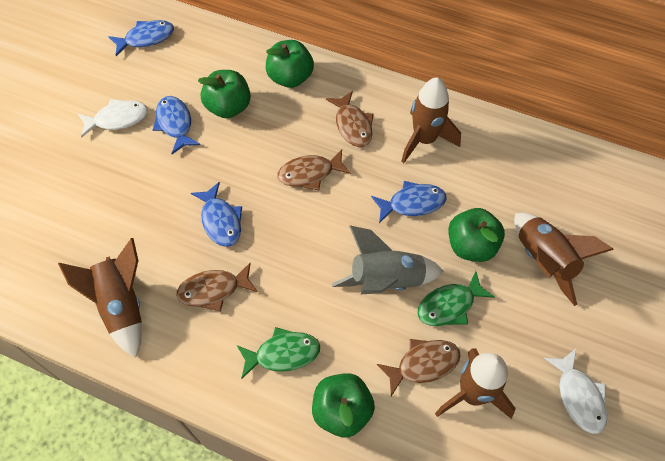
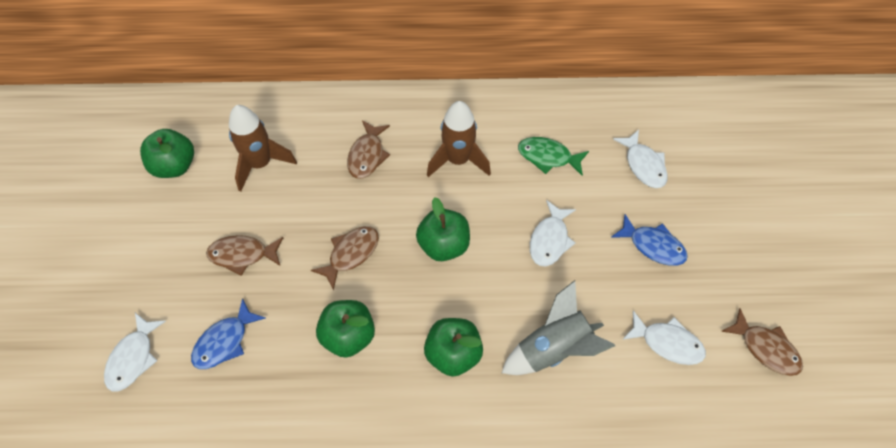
blue fish: 4 -> 2
brown rocket: 4 -> 2
green fish: 2 -> 1
white fish: 2 -> 4

